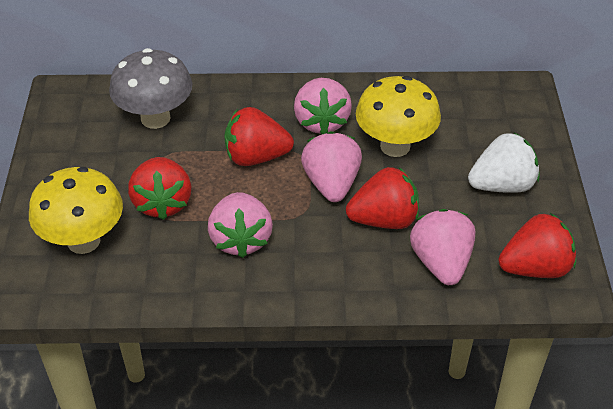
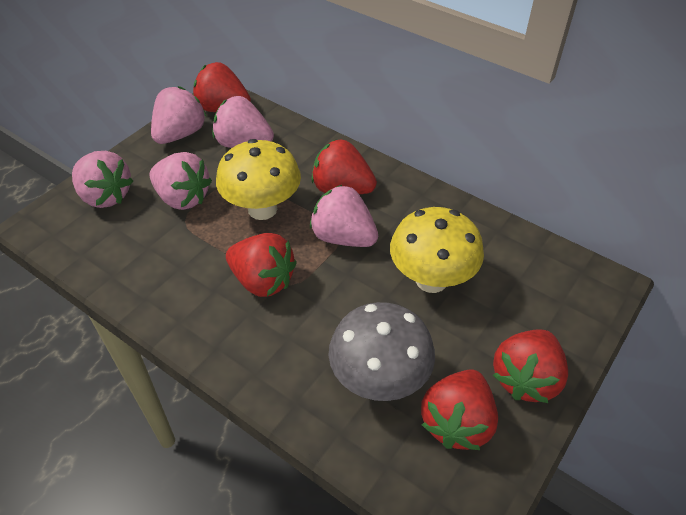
pink strawberry: 4 -> 5
red strawberry: 4 -> 5
white strawberry: 1 -> 0

